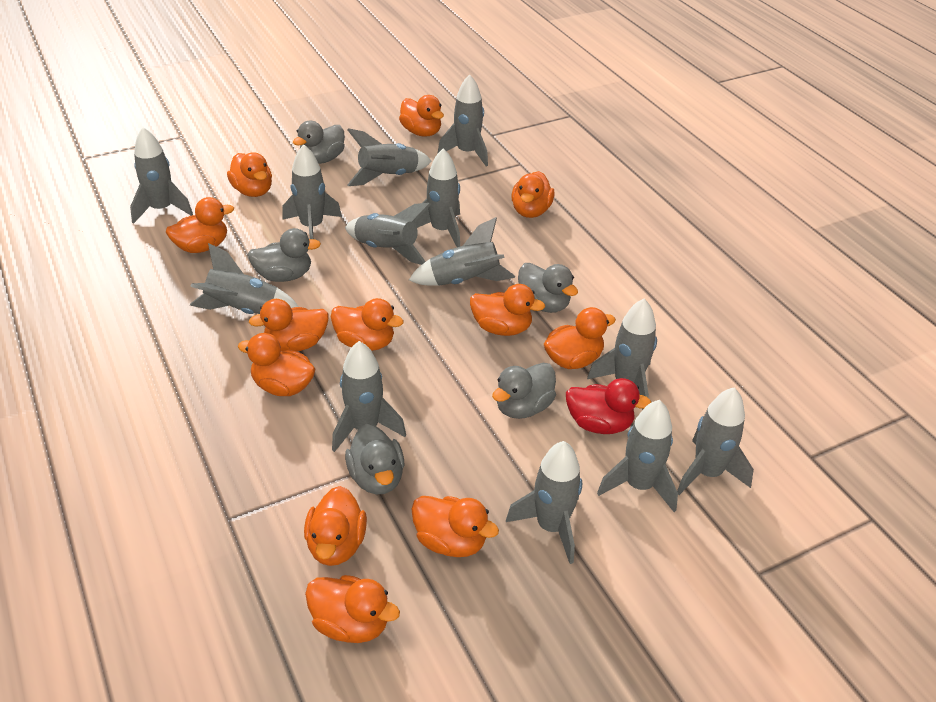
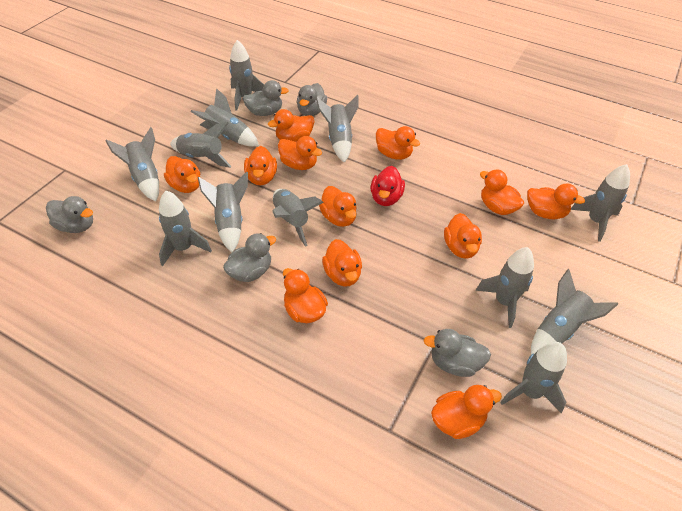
grey rocket: 13 -> 12

